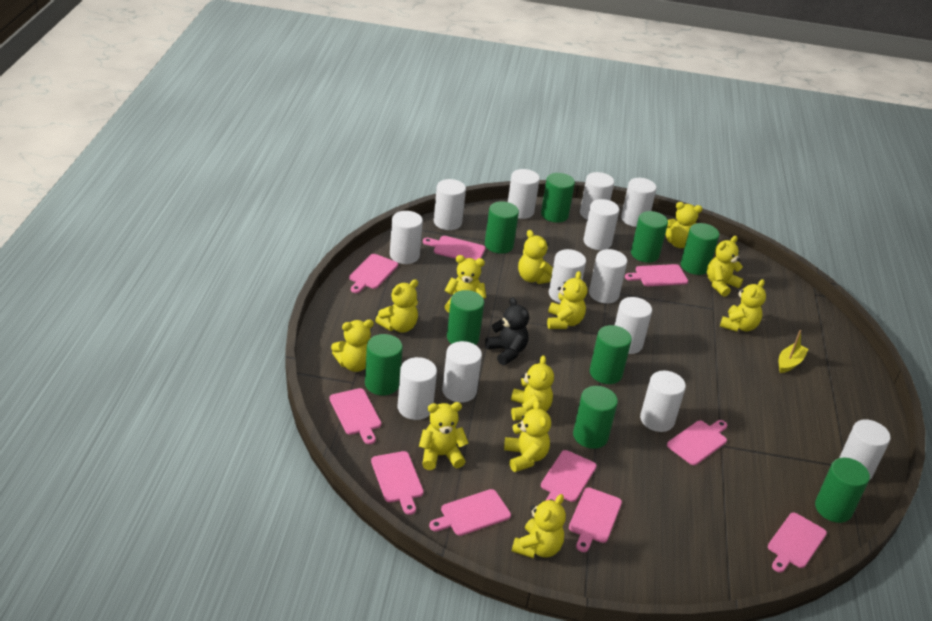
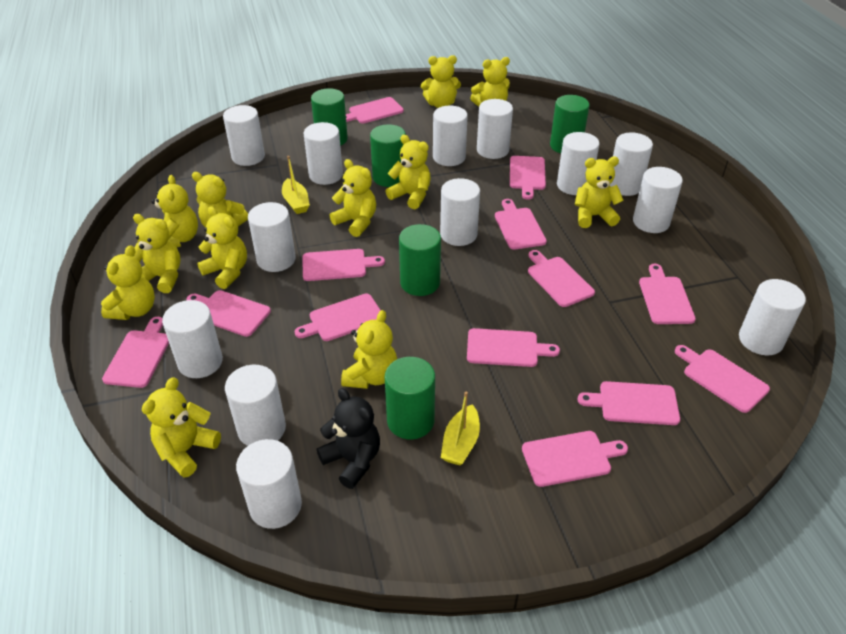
green cylinder: 9 -> 5
pink cutting board: 10 -> 13
yellow boat: 1 -> 2

